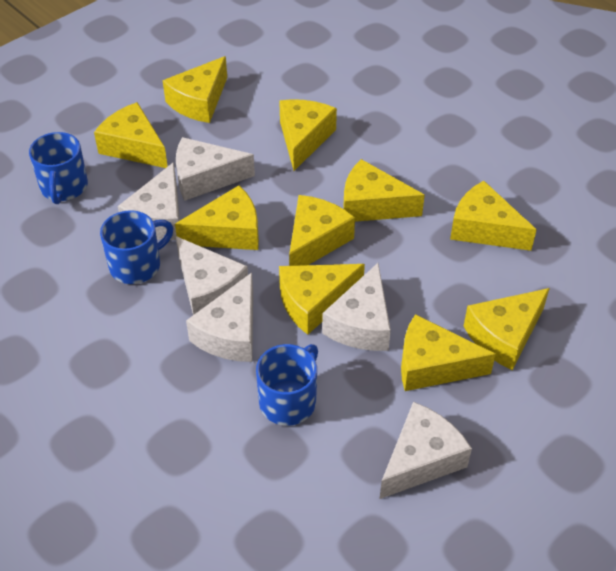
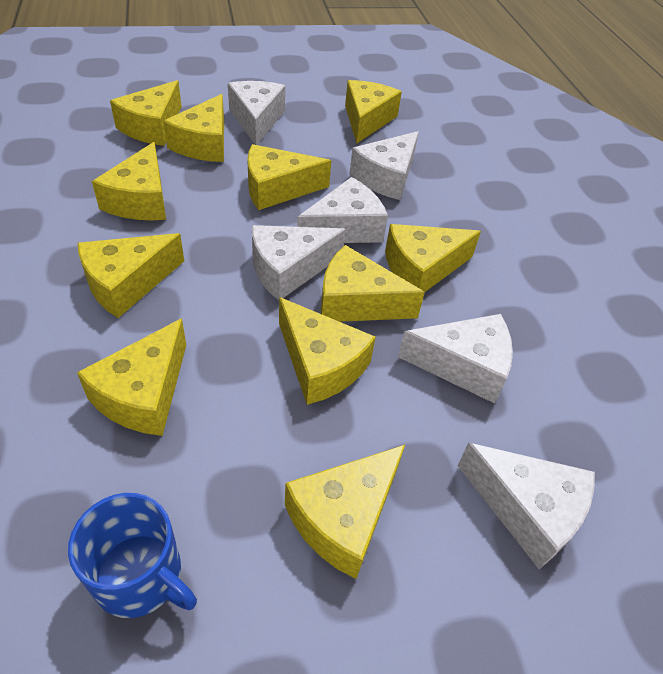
blue mug: 3 -> 1
yellow cheese: 10 -> 11

